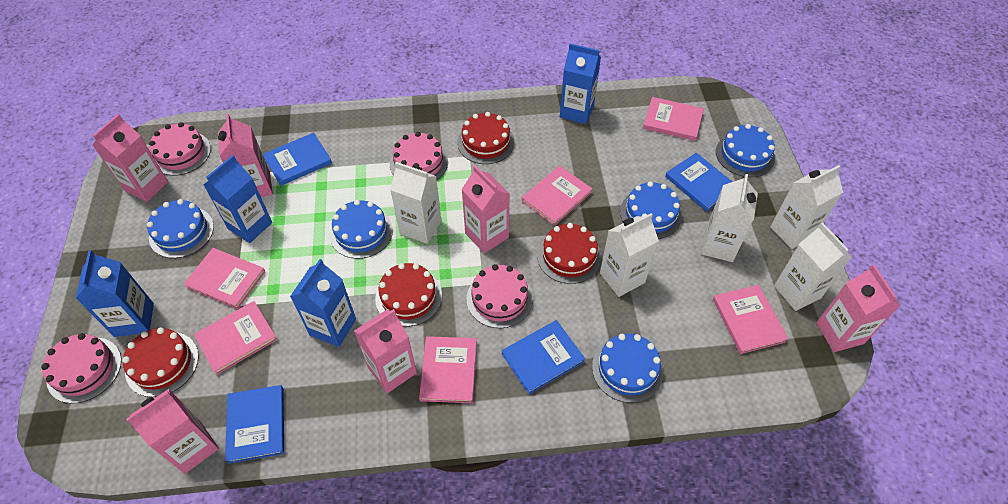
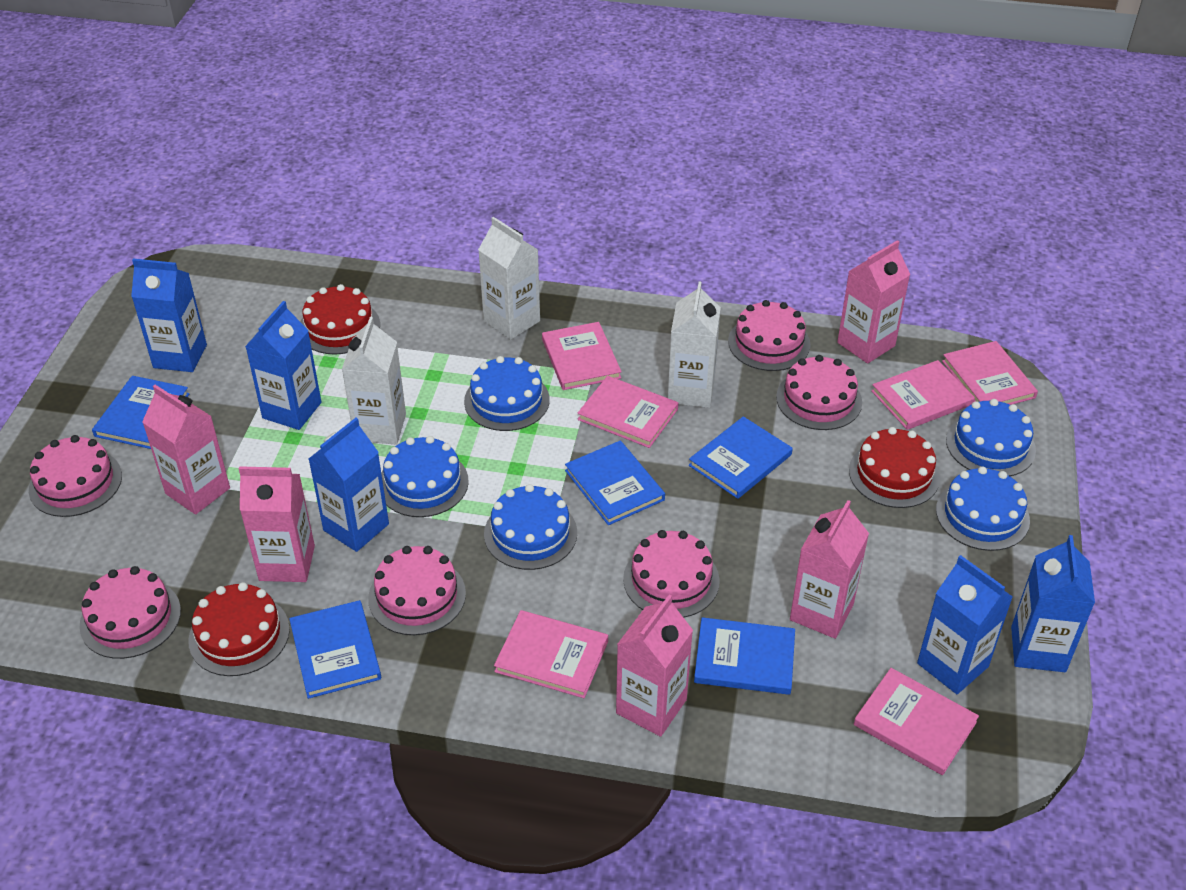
blue book: 4 -> 5
blue carton: 4 -> 5
pink cake: 4 -> 6
pink carton: 6 -> 5
red cake: 4 -> 3
white carton: 5 -> 3

